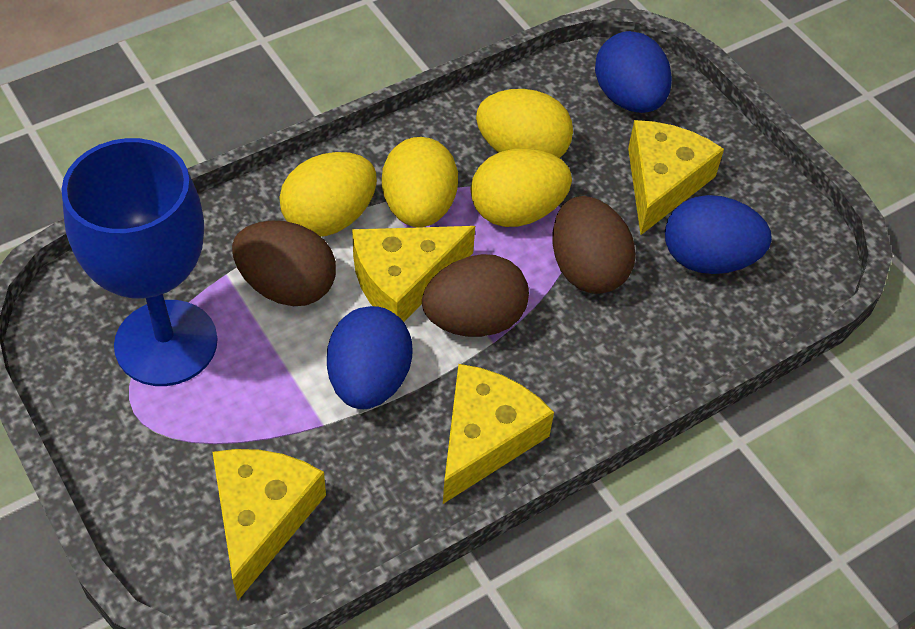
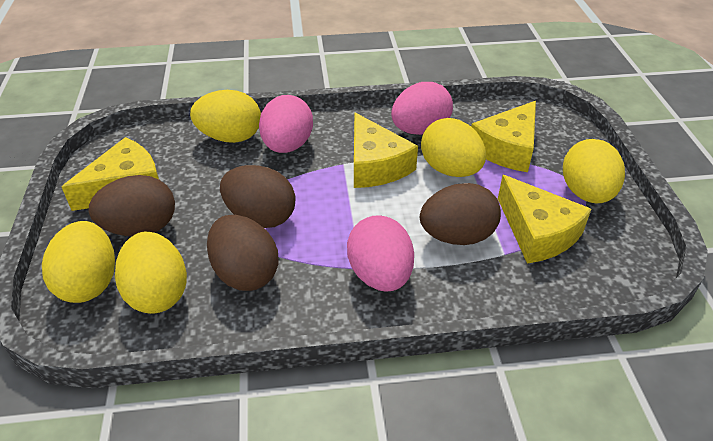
blue egg: 3 -> 0
blue goblet: 1 -> 0
brown egg: 3 -> 4
pink egg: 0 -> 3
yellow egg: 4 -> 5

